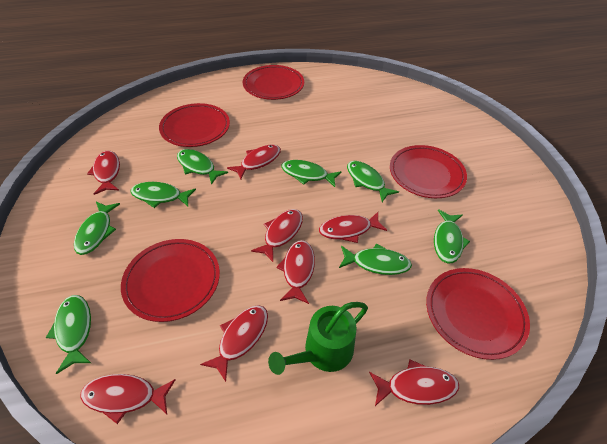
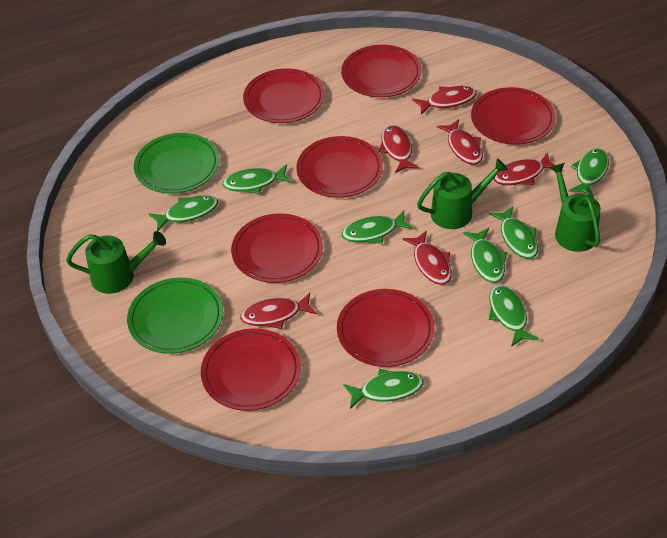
green plate: 0 -> 2
green watering can: 1 -> 3
red fish: 8 -> 6
red plate: 5 -> 7

